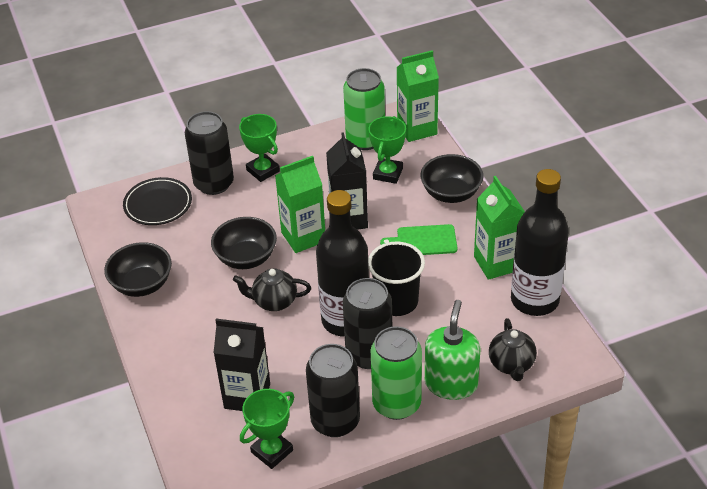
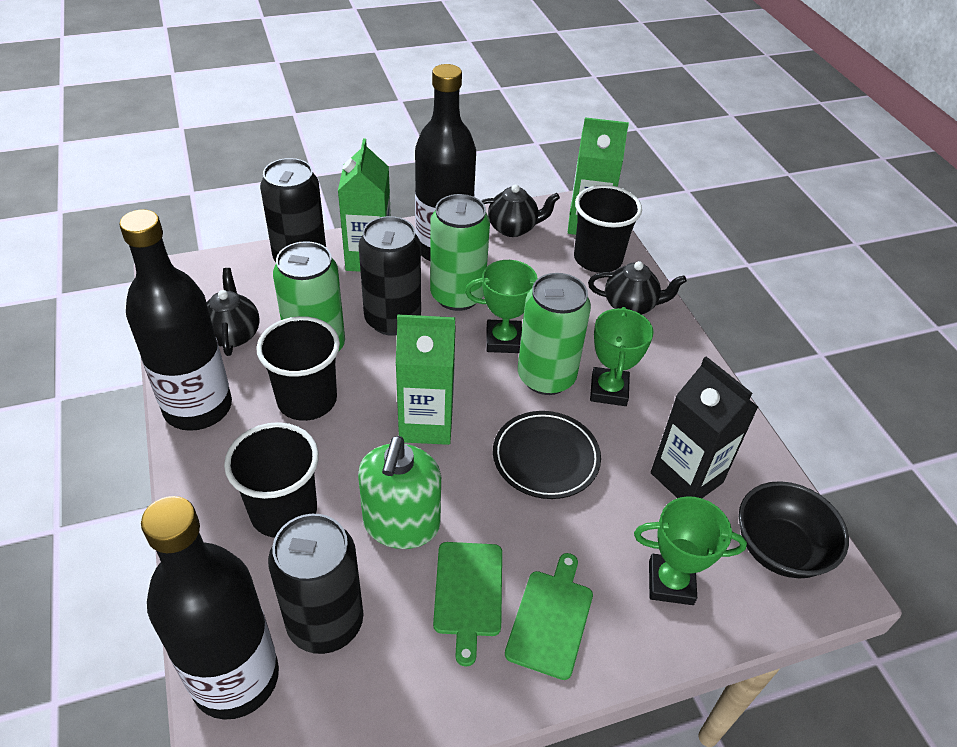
black bottle: 2 -> 3
black bowl: 3 -> 1
black carton: 2 -> 1
black cup: 1 -> 3
black teapot: 2 -> 3
green can: 2 -> 3
green cutting board: 1 -> 2

